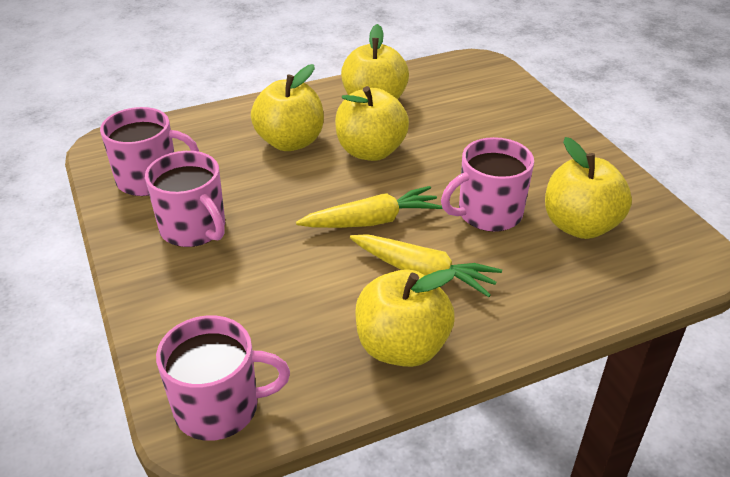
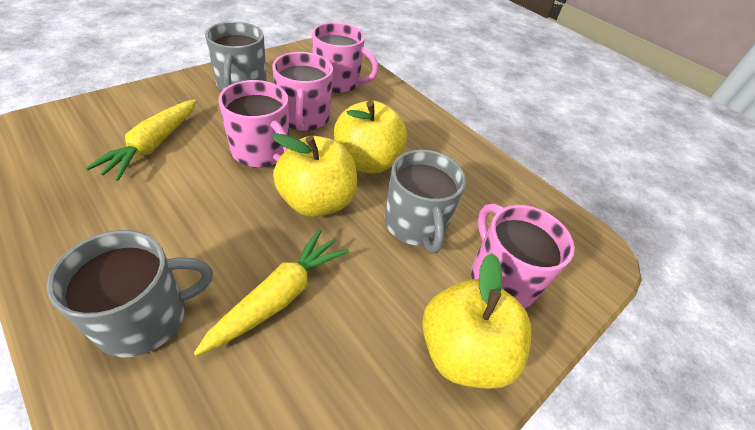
grey mug: 0 -> 3
yellow apple: 5 -> 3

